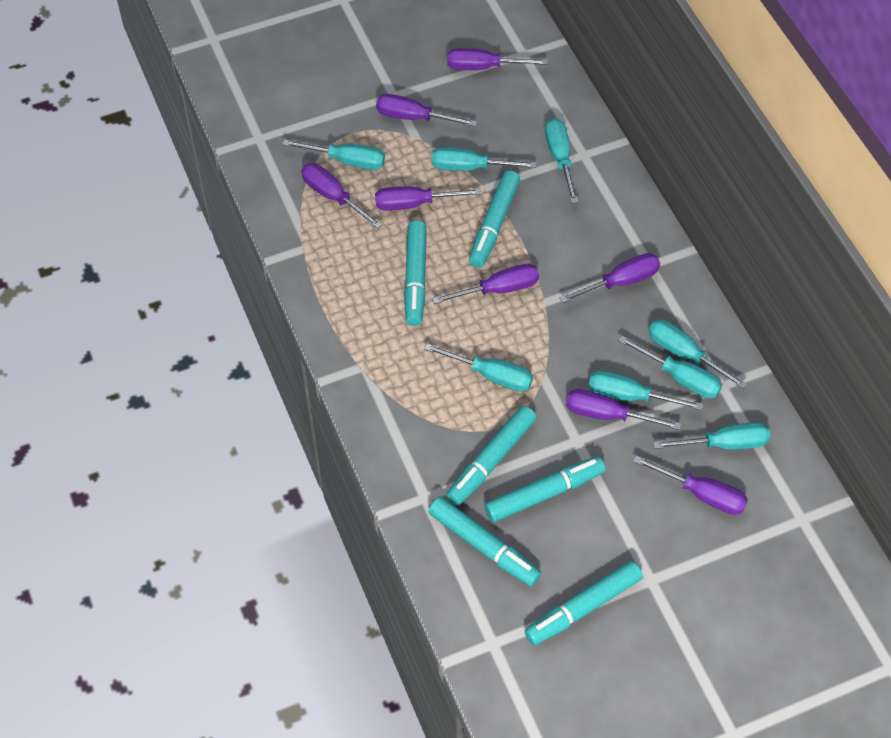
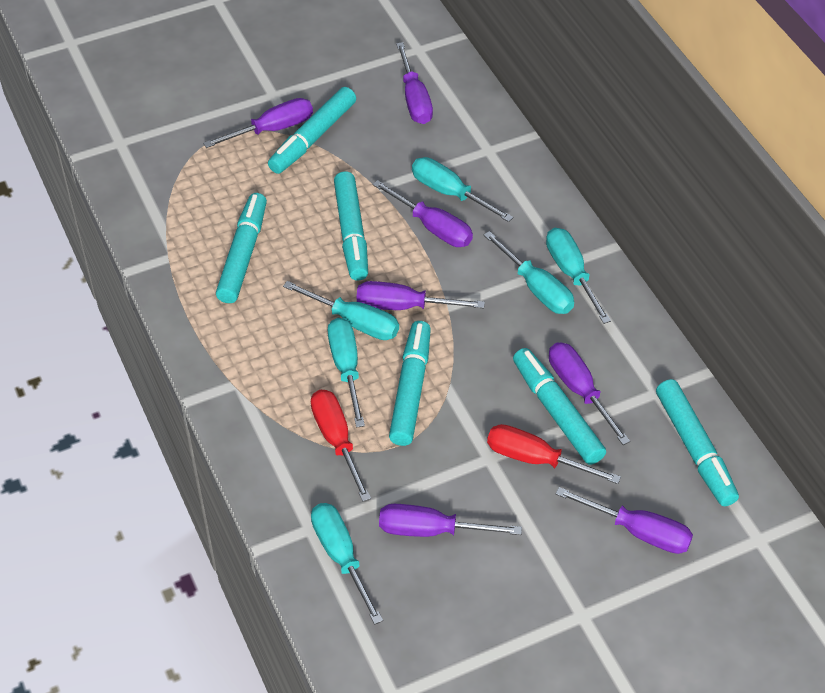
purple screwdriver: 8 -> 7
red screwdriver: 0 -> 2
turquoise screwdriver: 8 -> 6

